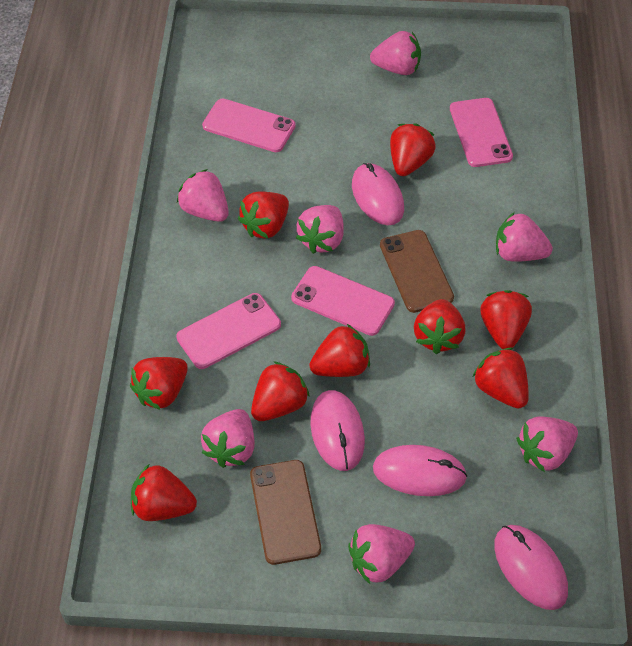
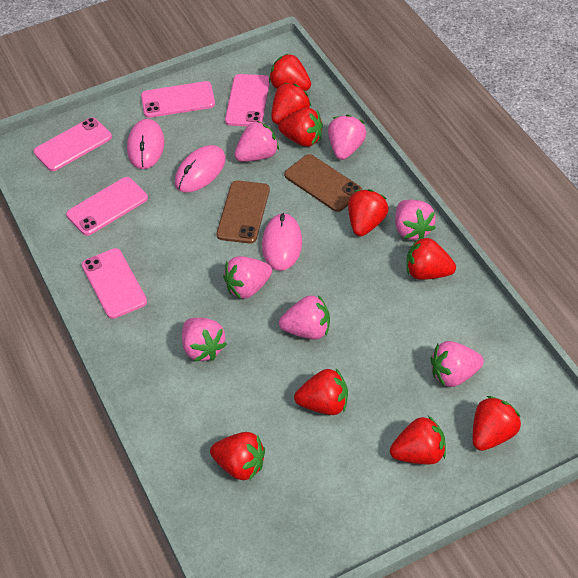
pink mouse: 4 -> 3
pink phone: 4 -> 5

